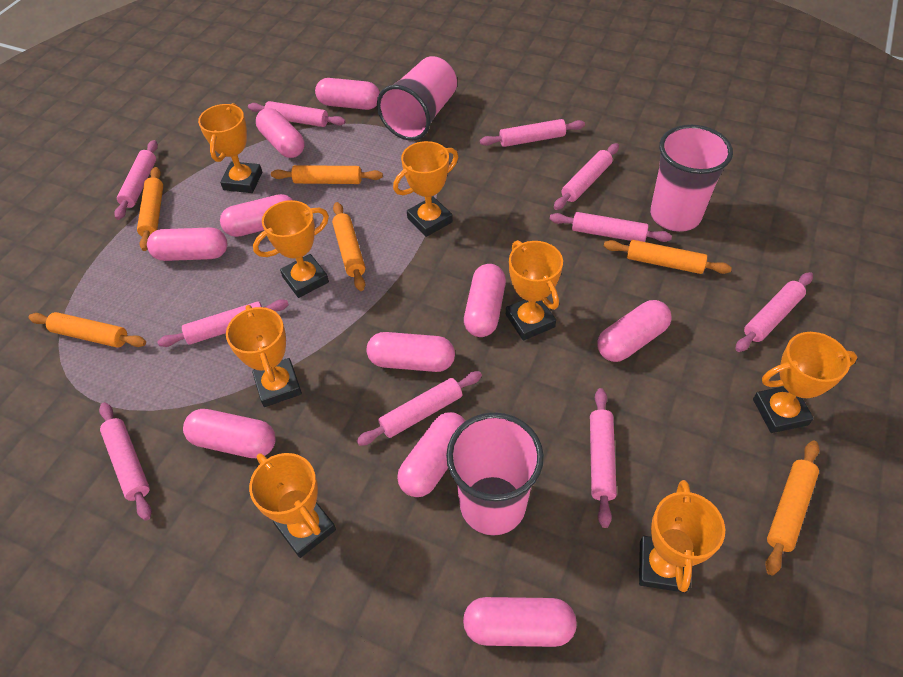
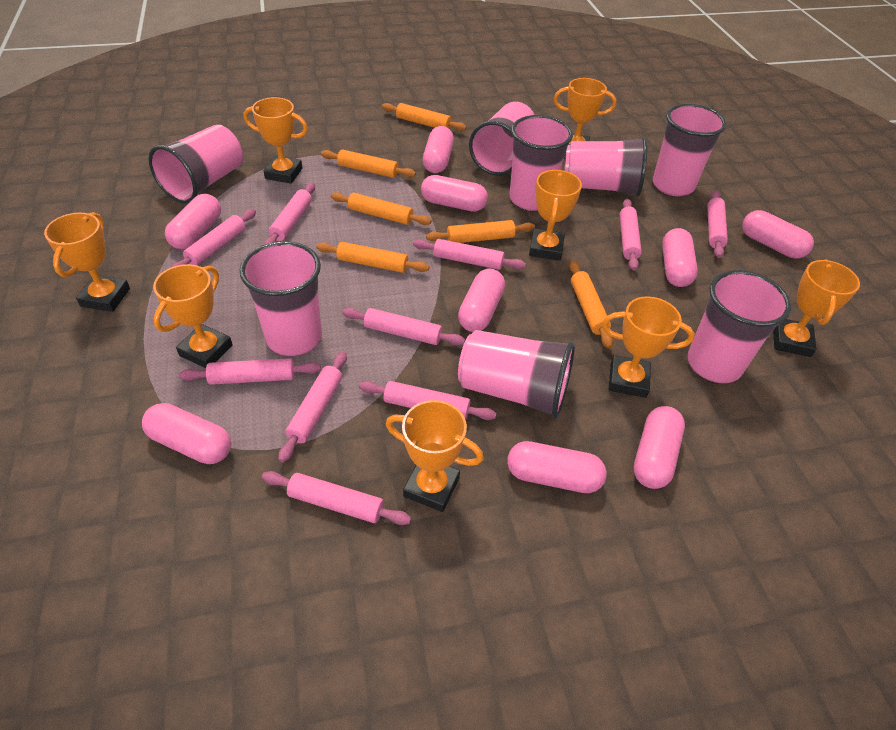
pink capsule: 10 -> 9
pink cup: 3 -> 8

